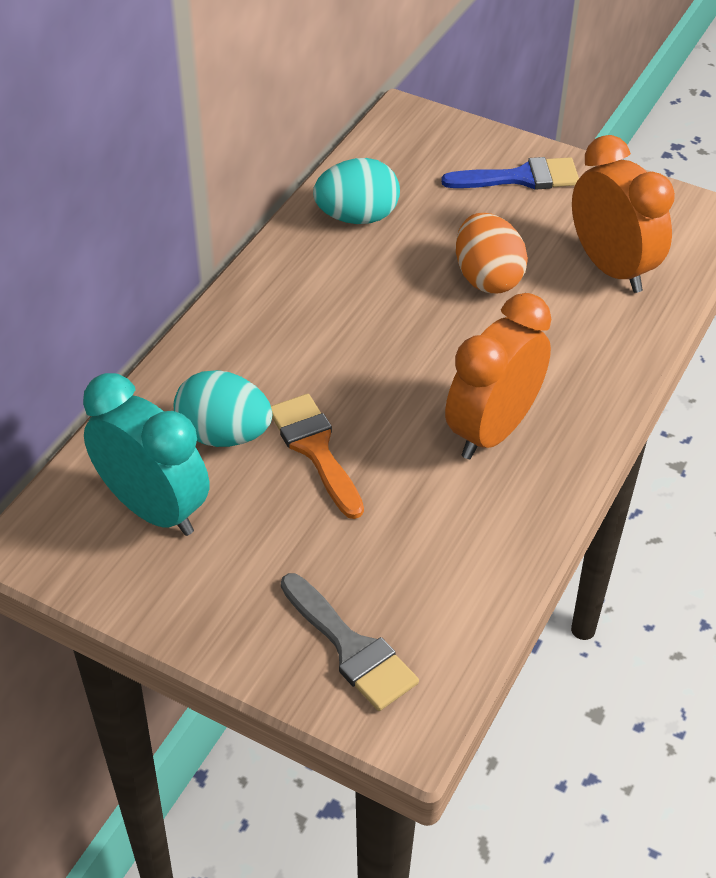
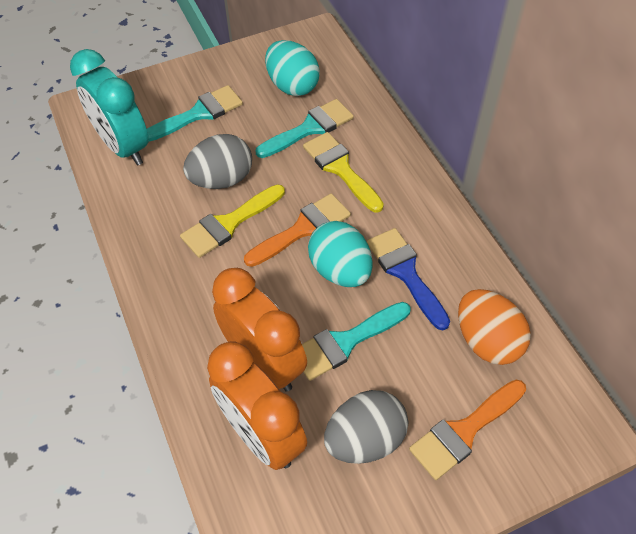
grey brush: 1 -> 0
grey egg: 0 -> 2
orange brush: 1 -> 2
turquoise brush: 0 -> 3
yellow brush: 0 -> 2

